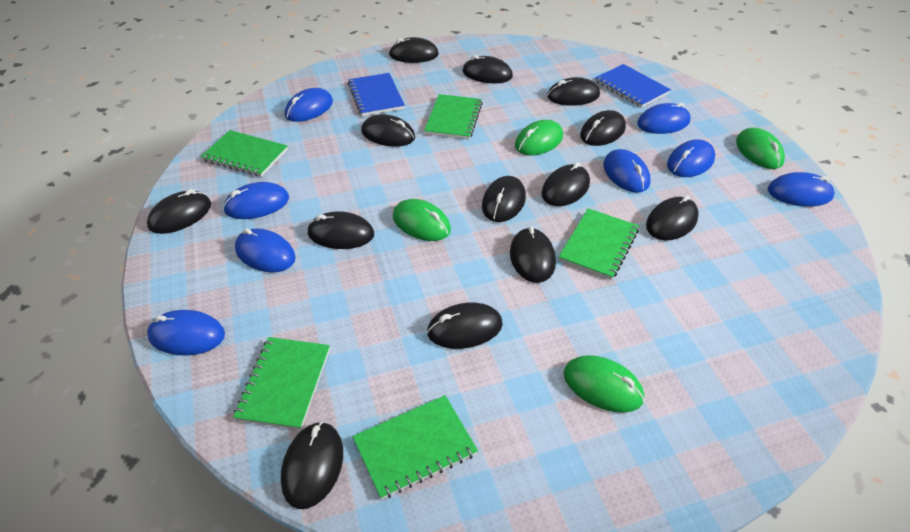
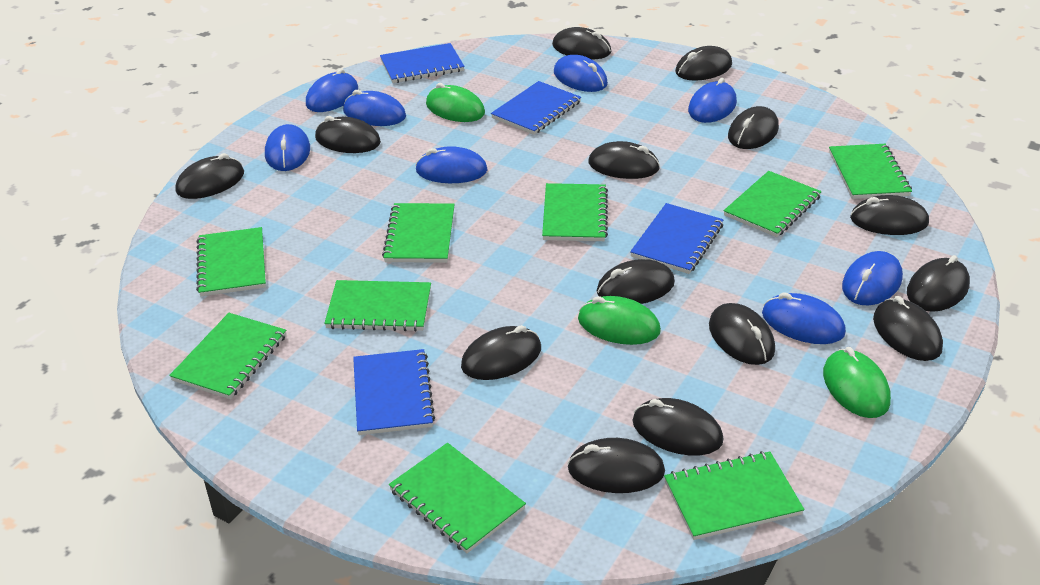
black mouse: 13 -> 14
blue notebook: 2 -> 4
green mouse: 4 -> 3
green notebook: 5 -> 9

